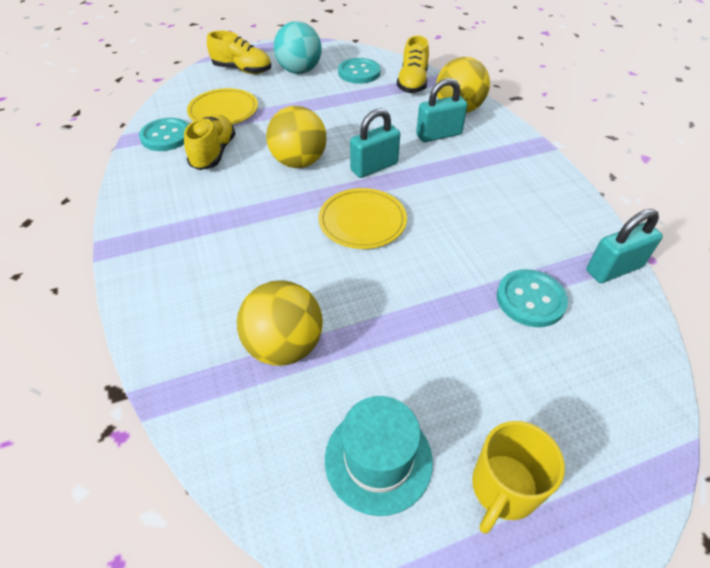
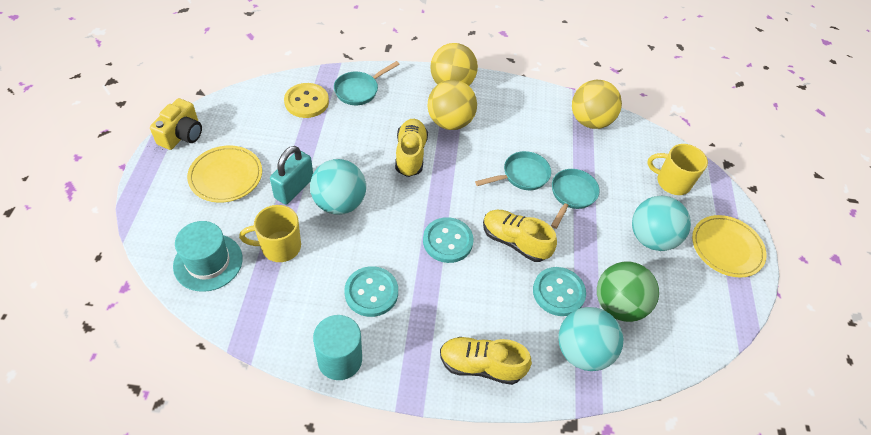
green ball: 0 -> 1
turquoise ball: 1 -> 3
turquoise cylinder: 0 -> 1
turquoise padlock: 3 -> 1
turquoise pan: 0 -> 3
yellow button: 0 -> 1
yellow camera: 0 -> 1
yellow mug: 1 -> 2

